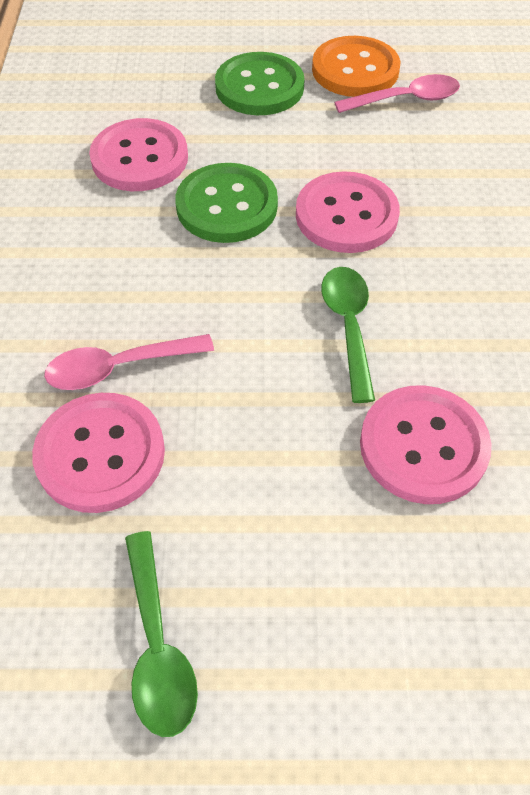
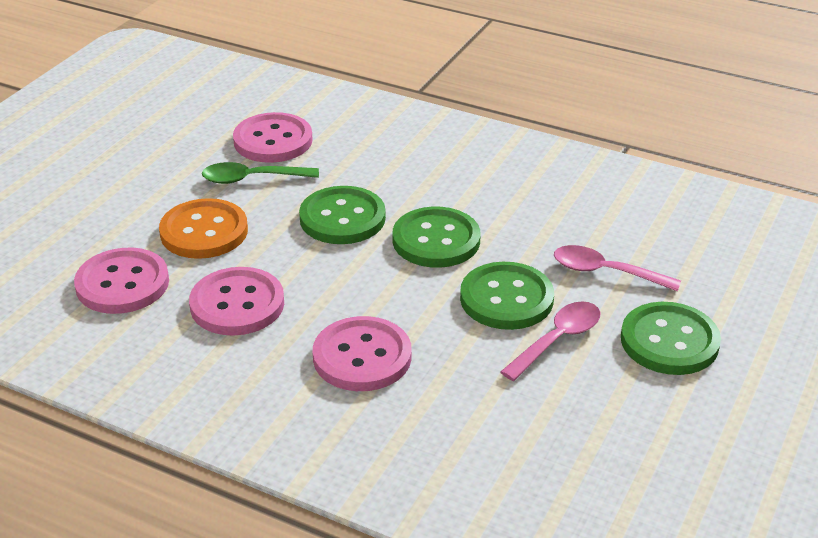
green button: 2 -> 4
green spoon: 2 -> 1

